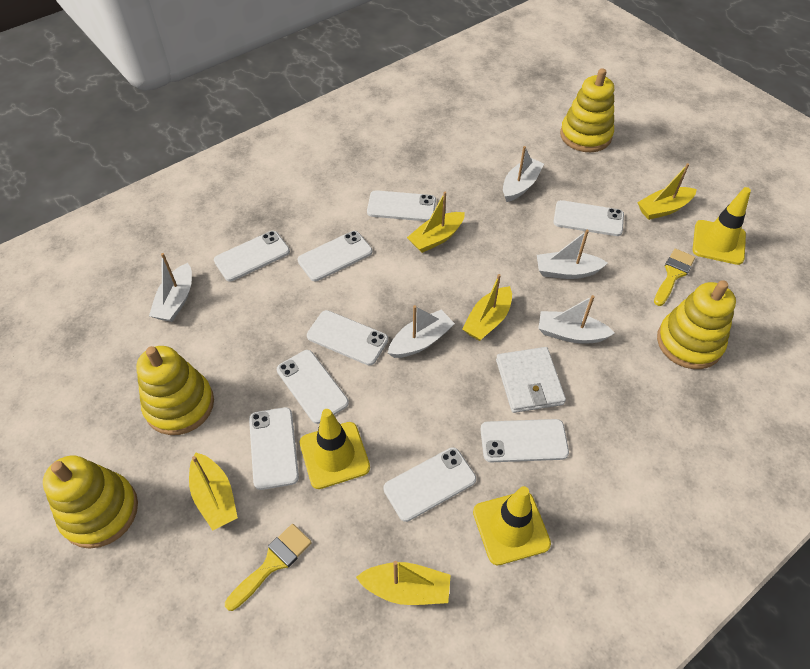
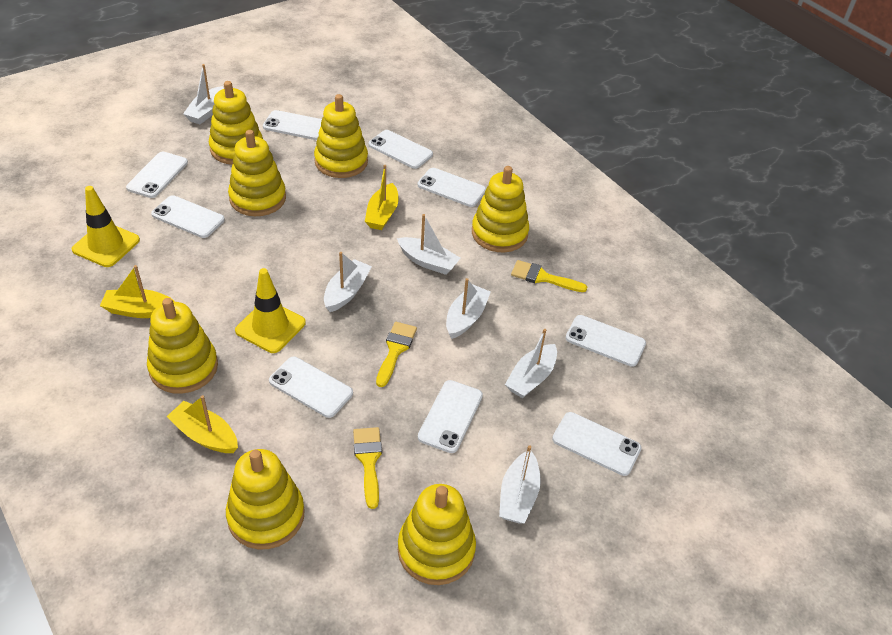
white boat: 5 -> 6
white wallet: 1 -> 0
yellow boat: 5 -> 3
yellow brush: 2 -> 3
yellow stacking toy: 4 -> 7
yellow traffic cone: 3 -> 2

